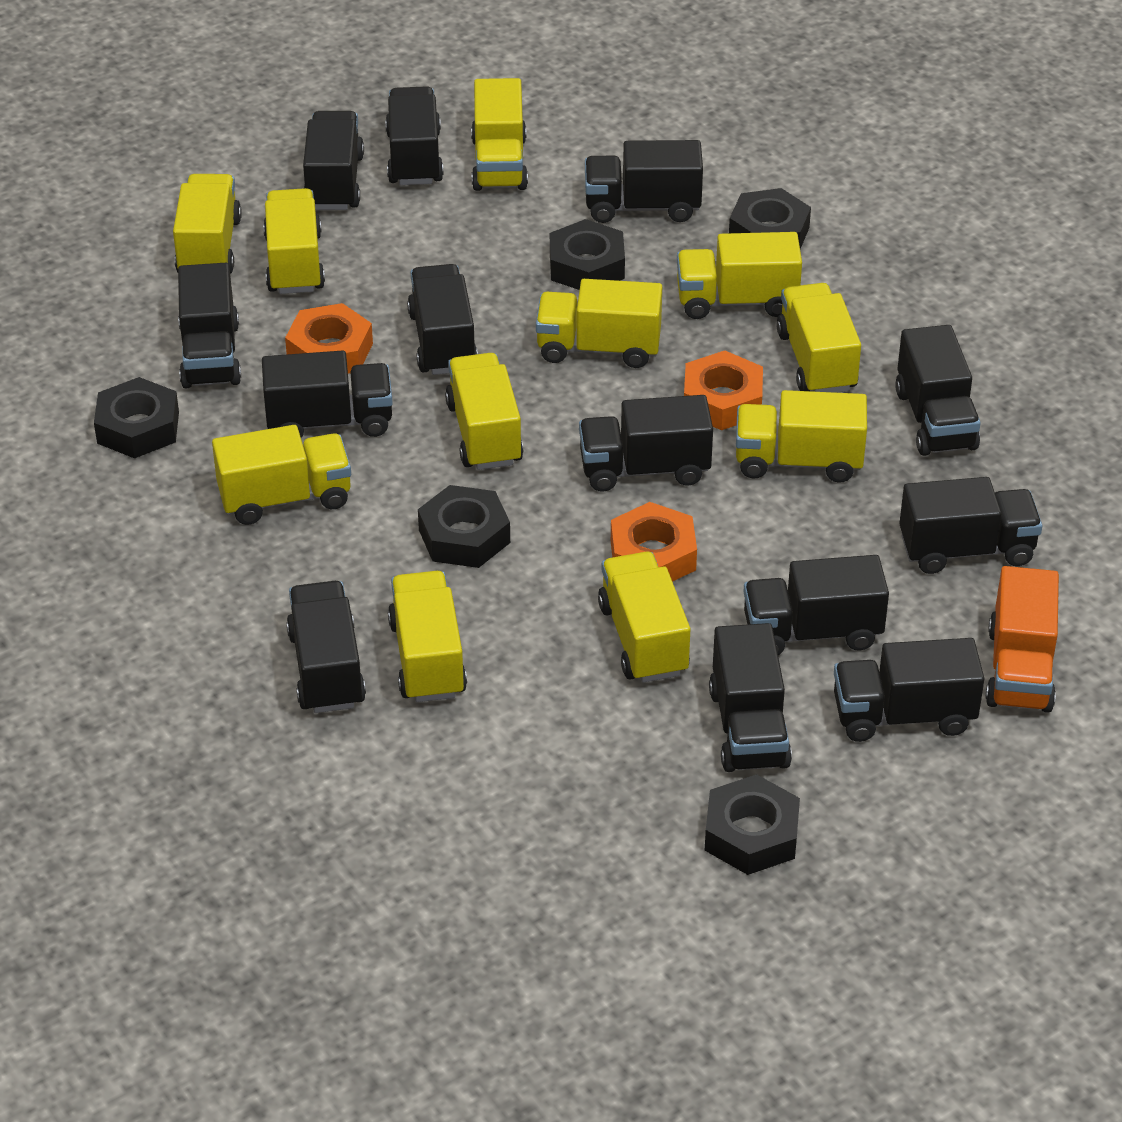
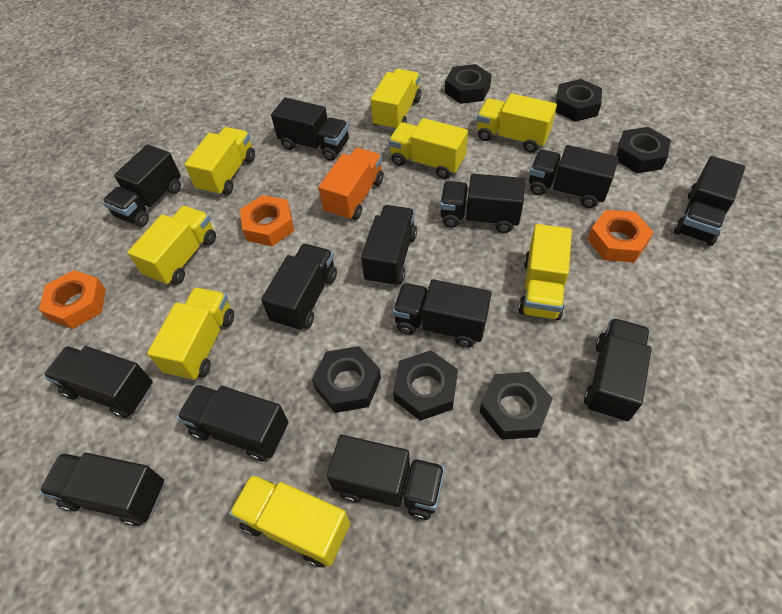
black nut: 5 -> 6
yellow truck: 11 -> 8

